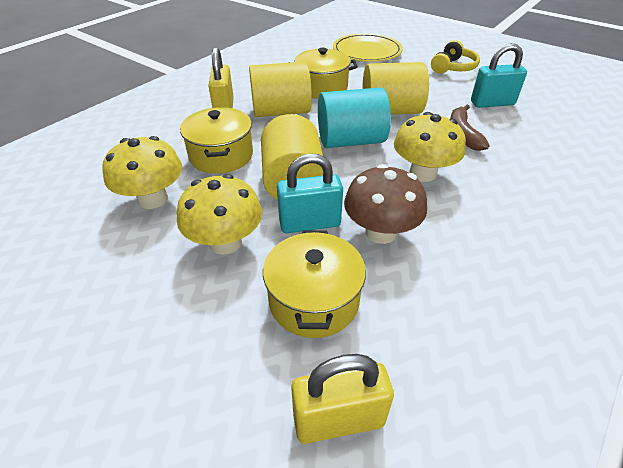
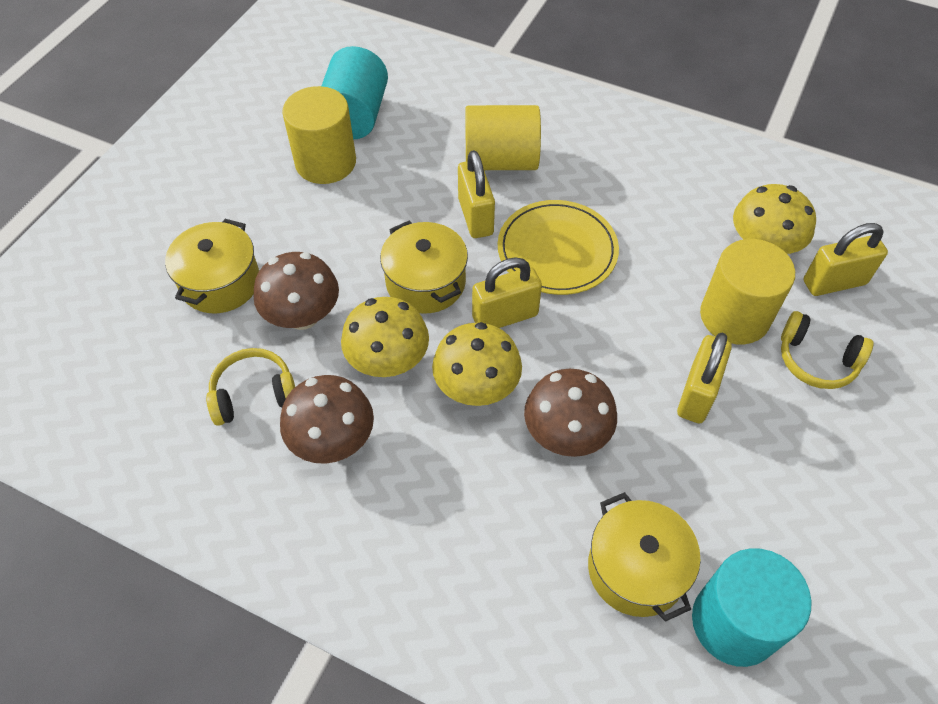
brown banana: 1 -> 0
brown mushroom: 1 -> 3
turquoise cylinder: 1 -> 2
turquoise padlock: 2 -> 0
yellow headphones: 1 -> 2
yellow padlock: 2 -> 4

